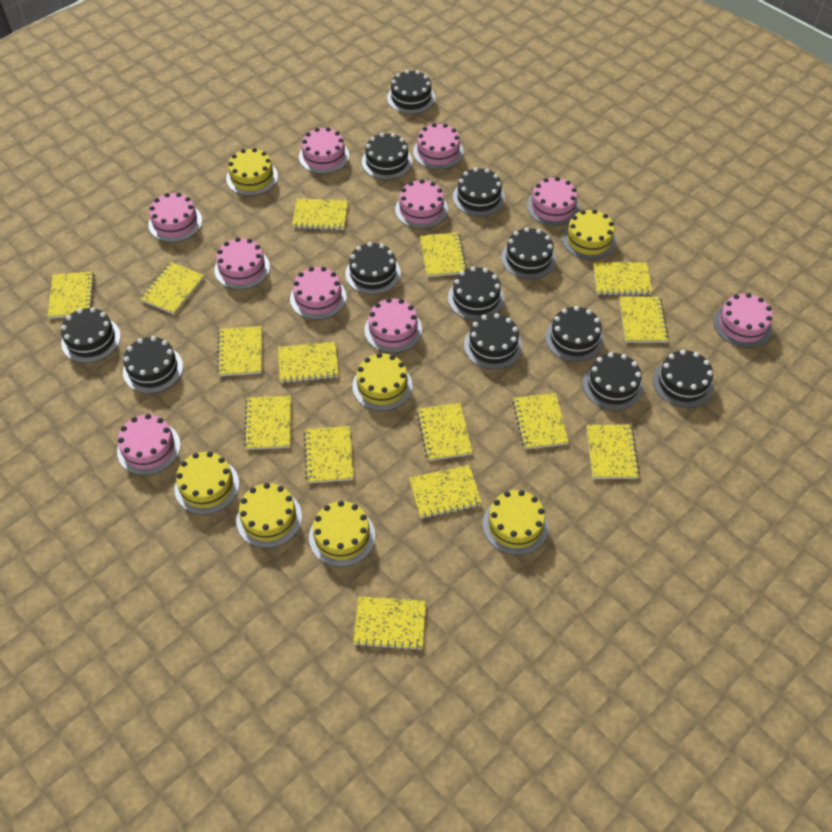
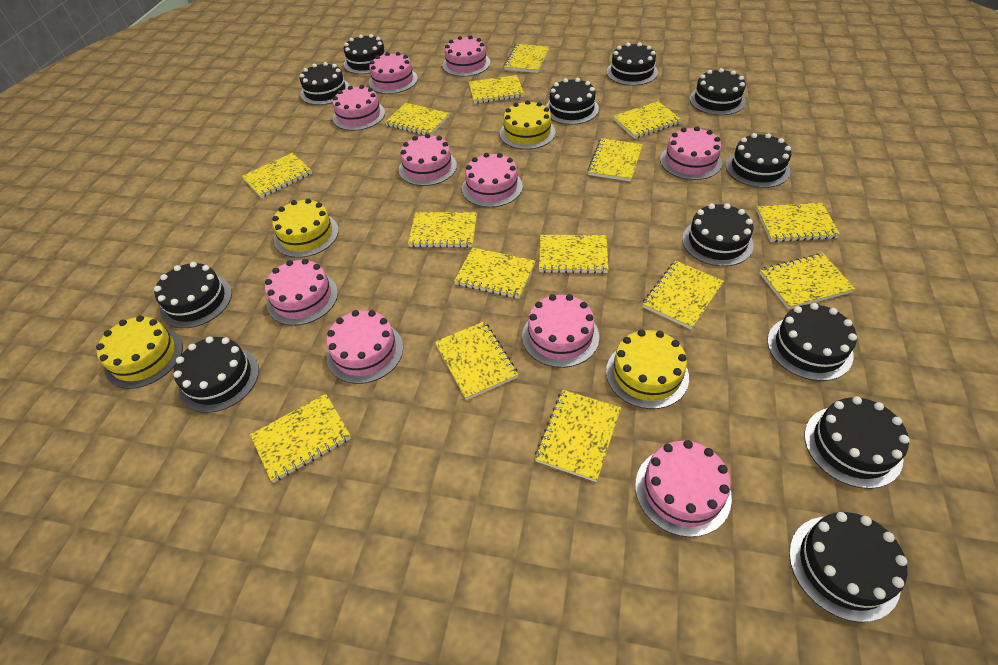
yellow cake: 7 -> 4

